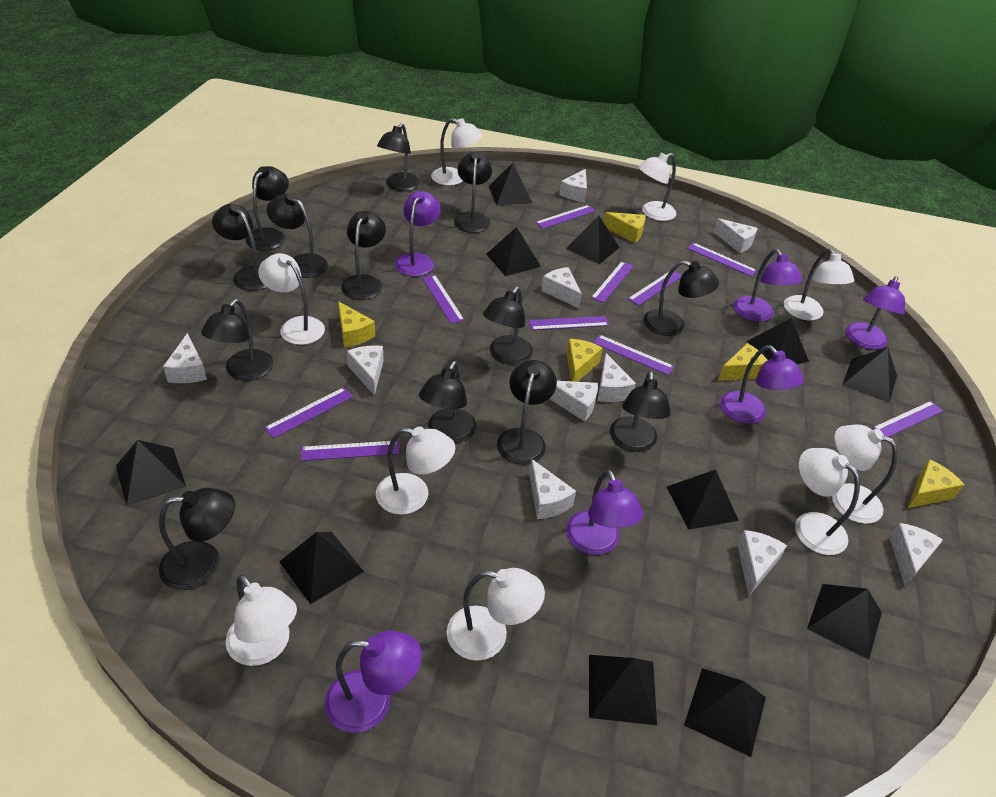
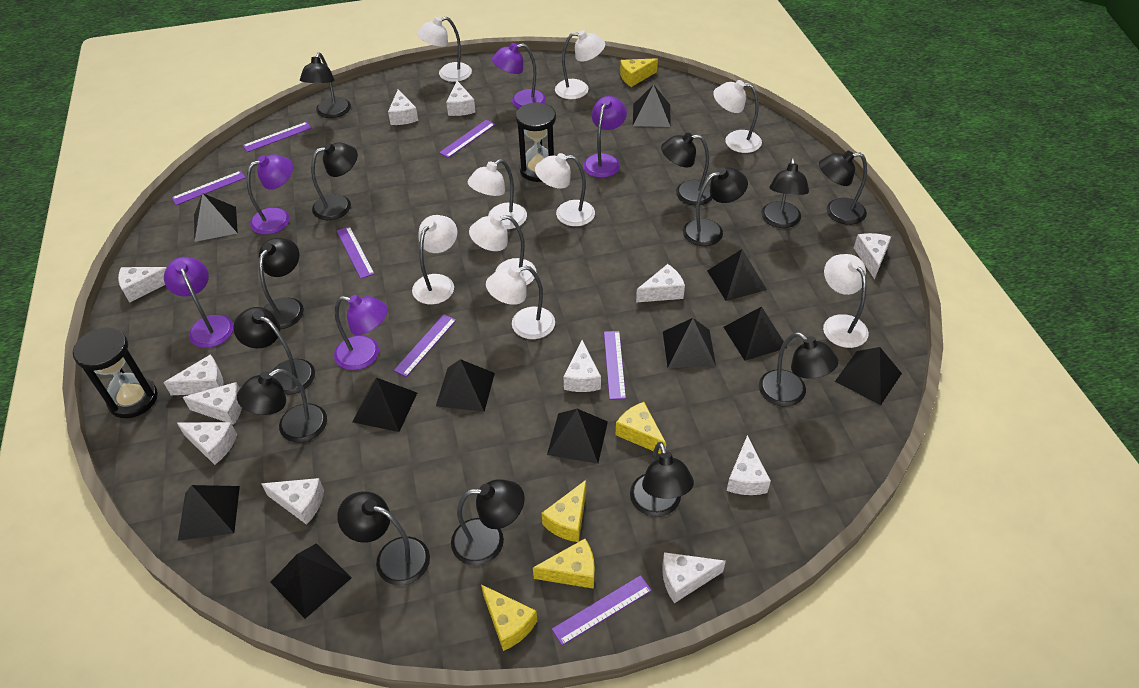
black hourglass: 0 -> 2
purple lamp: 6 -> 5
purple ruler: 10 -> 7
white cheese: 10 -> 12

